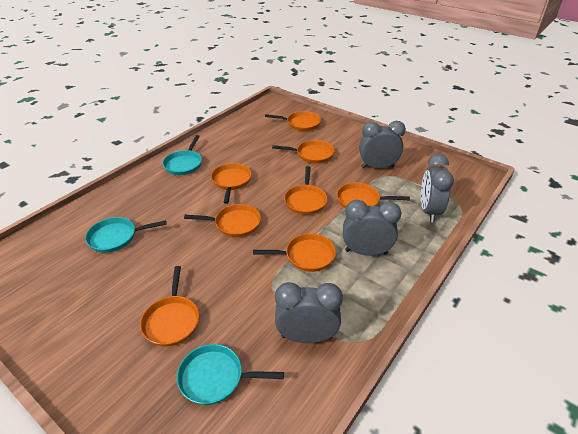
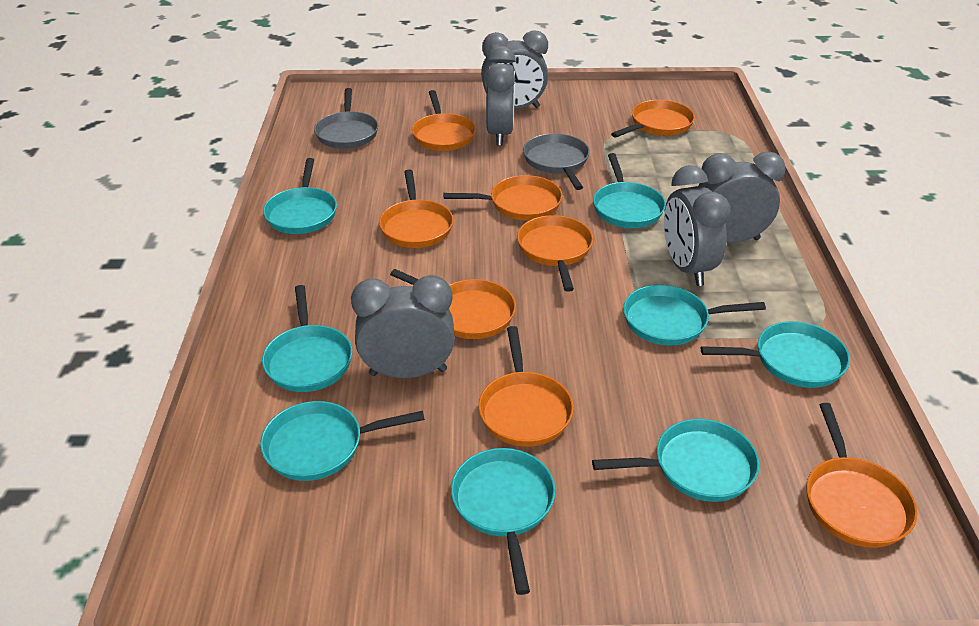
grey clock: 4 -> 5
grey pan: 0 -> 2
turquoise pan: 3 -> 8

